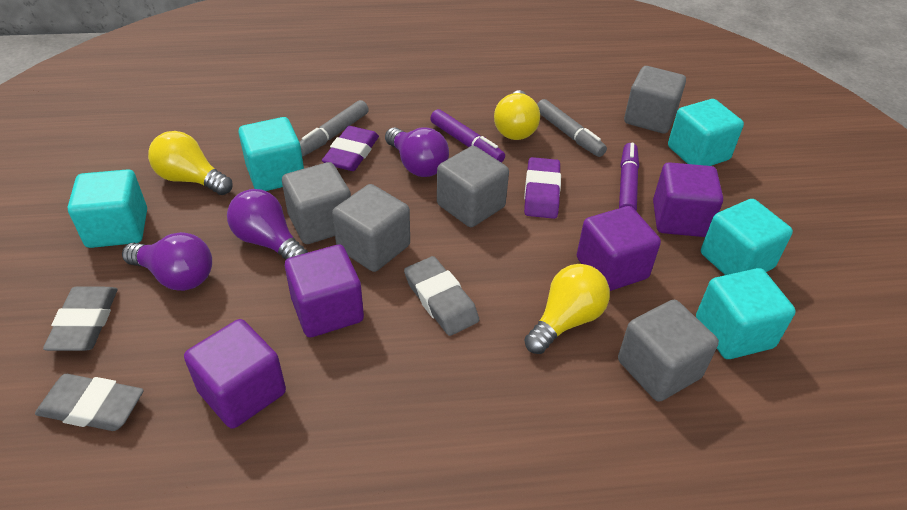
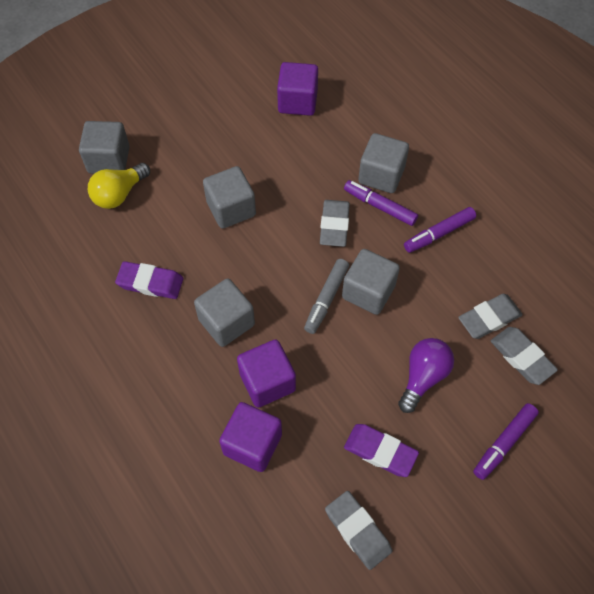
grey eraser: 3 -> 4
grey marker: 2 -> 1
purple cube: 4 -> 3
purple light bulb: 3 -> 1
purple marker: 2 -> 3
turquoise cube: 5 -> 0
yellow light bulb: 3 -> 1

